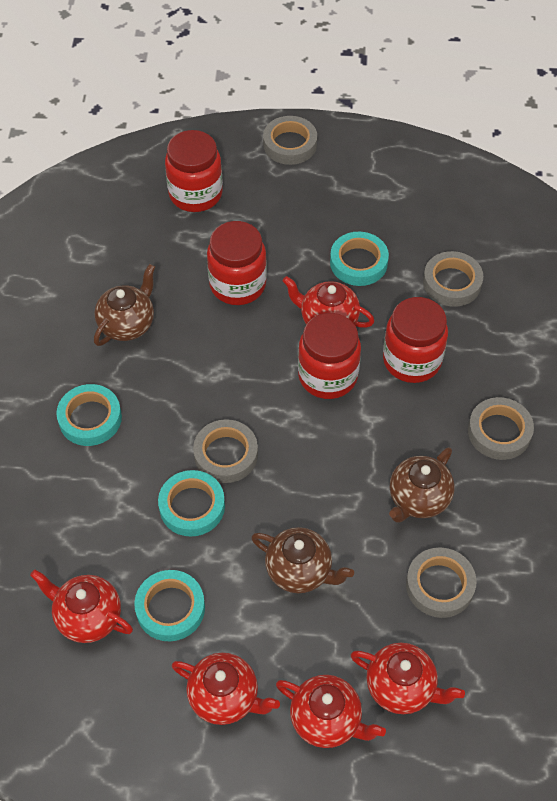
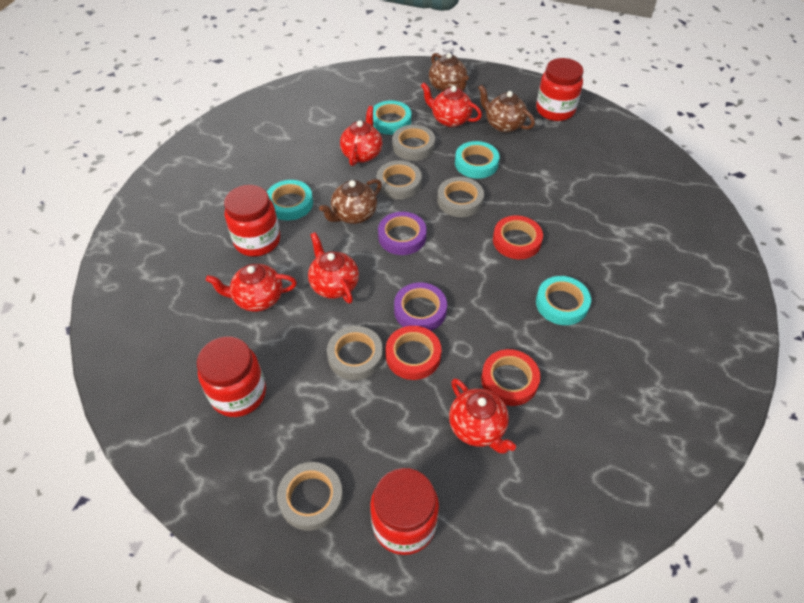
purple tape: 0 -> 2
red tape: 0 -> 3

